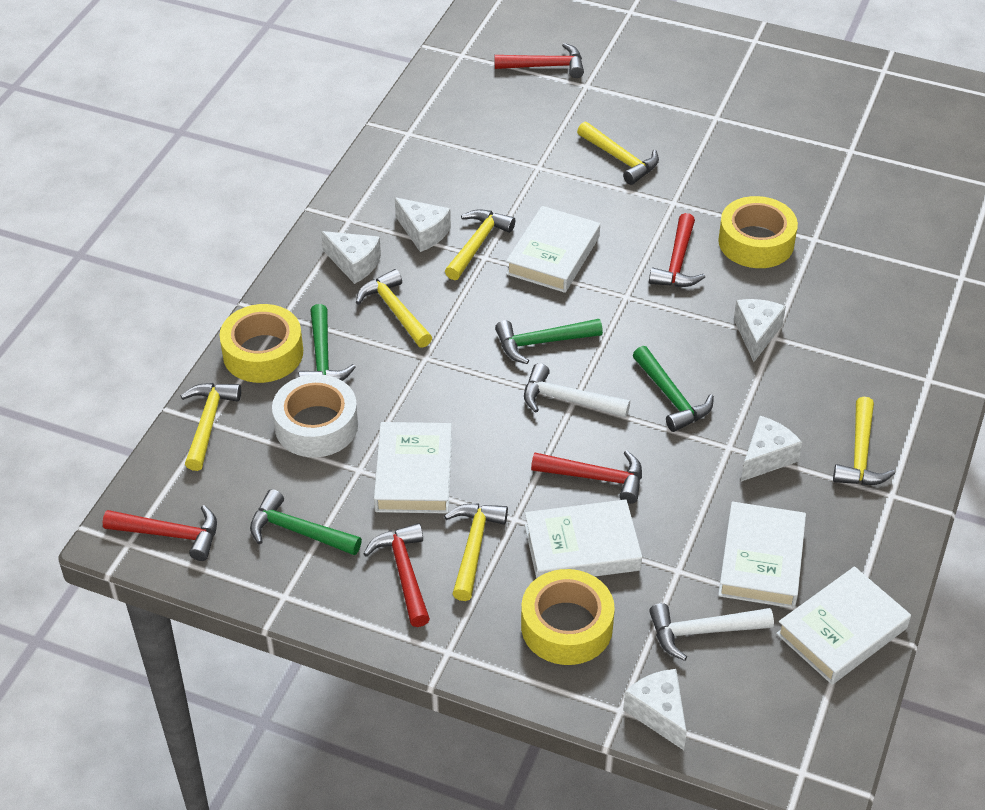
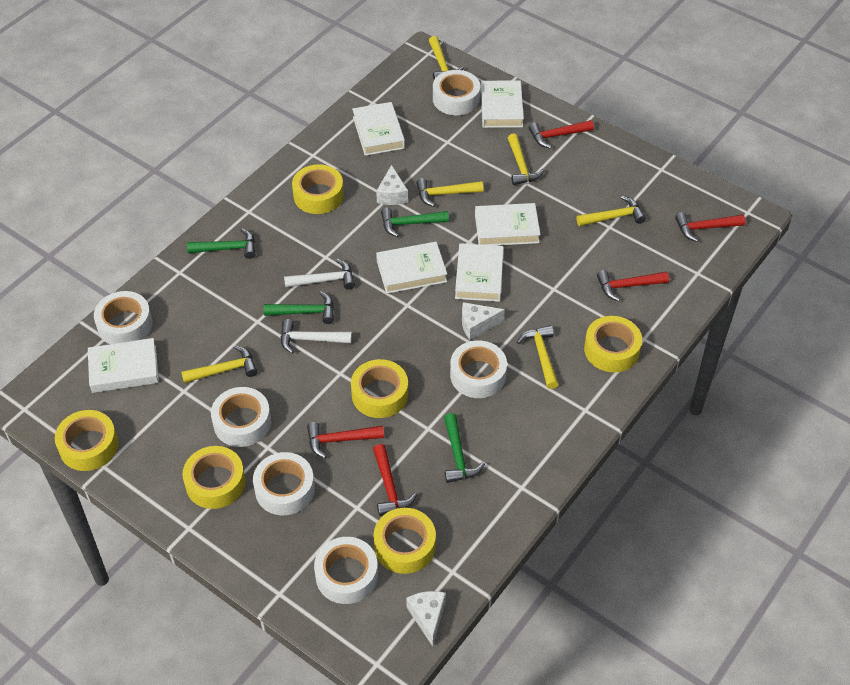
white book: 5 -> 6
white cheese: 5 -> 3
white tape: 1 -> 6
yellow tape: 3 -> 6

